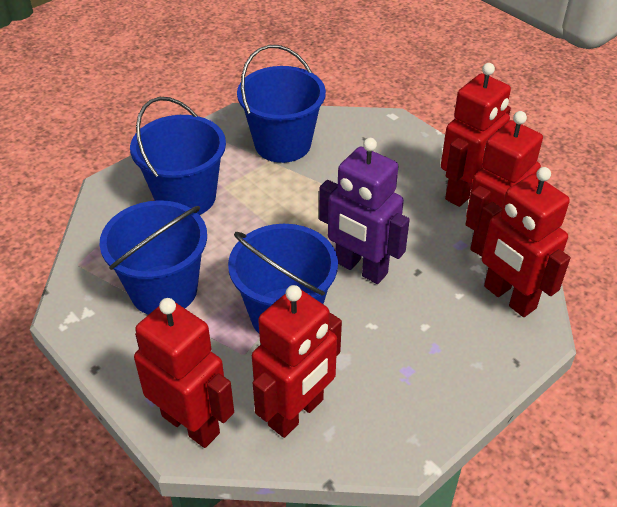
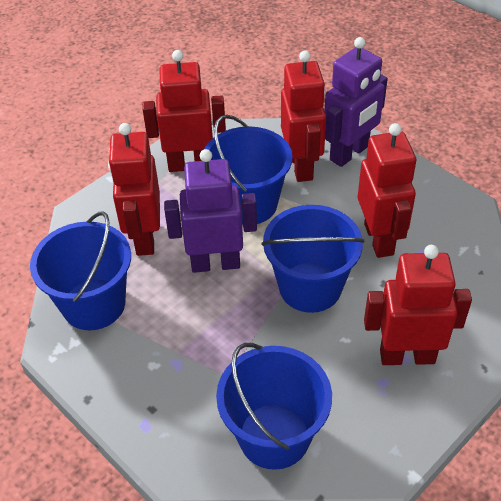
purple robot: 1 -> 2

